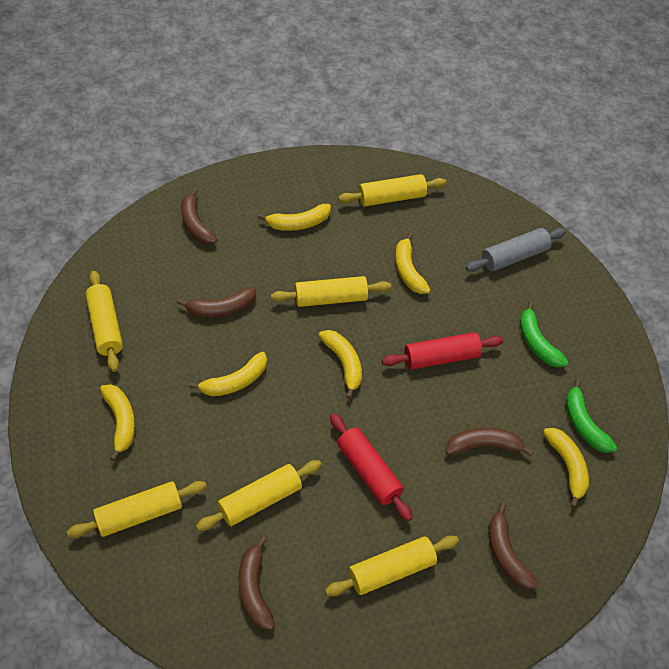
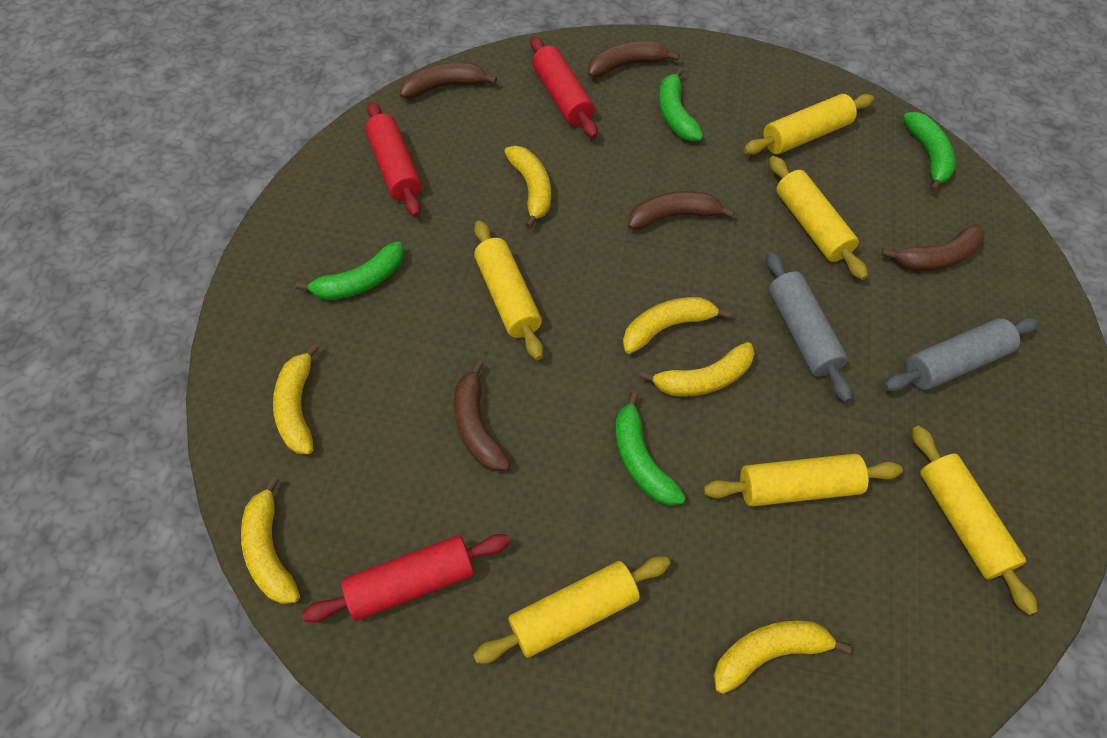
green banana: 2 -> 4
grey rolling pin: 1 -> 2
red rolling pin: 2 -> 3

